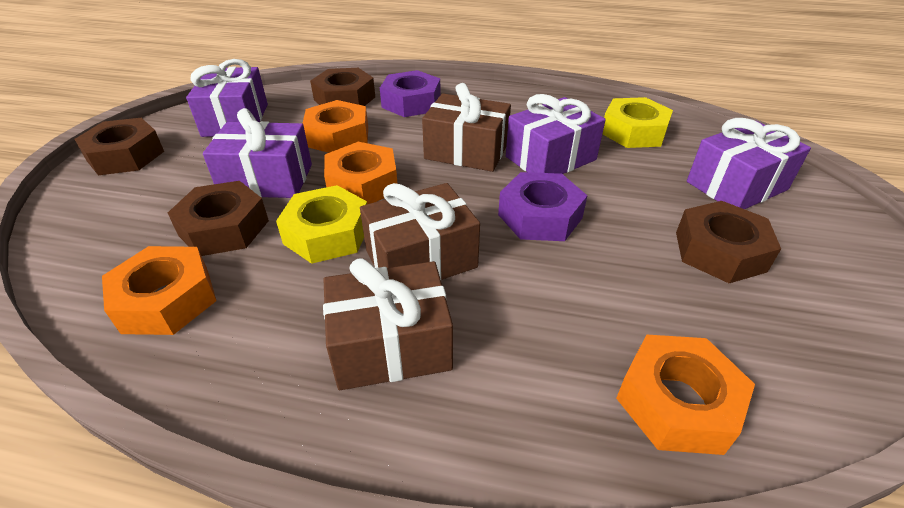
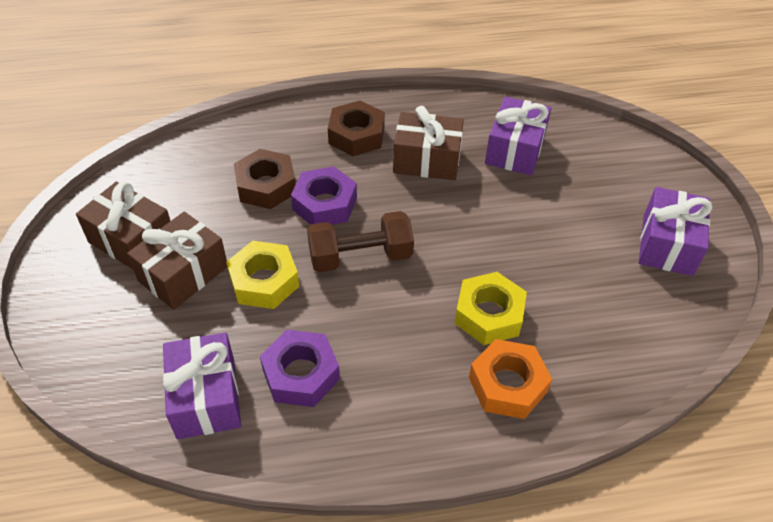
brown dumbbell: 0 -> 1
brown nut: 4 -> 2
orange nut: 4 -> 1
purple gift: 4 -> 3

